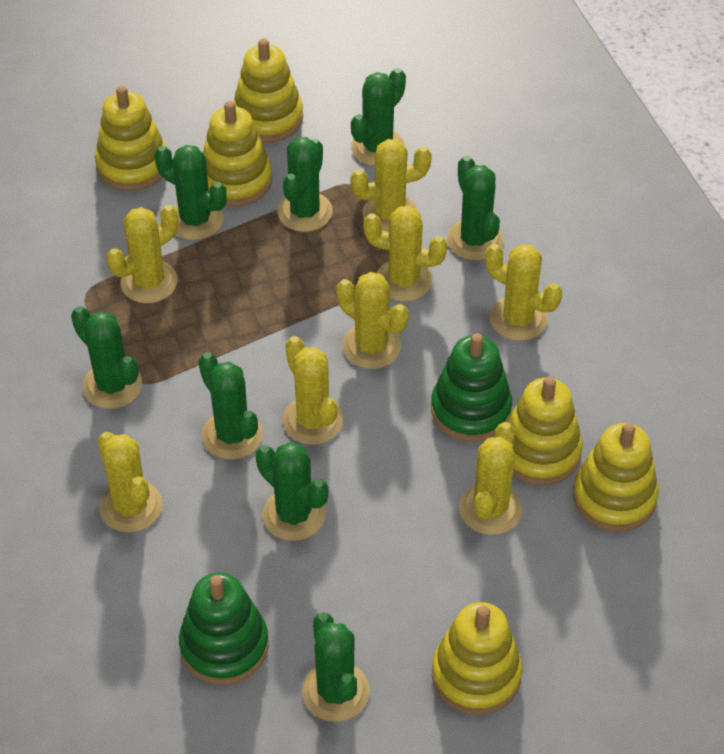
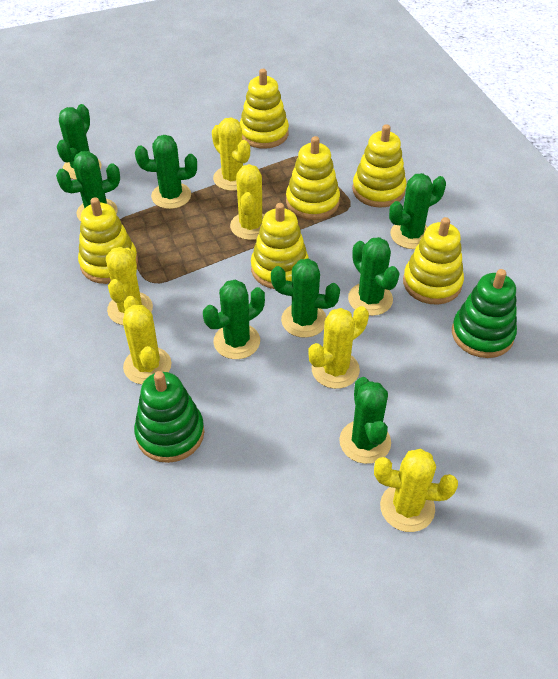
yellow cactus: 8 -> 6

